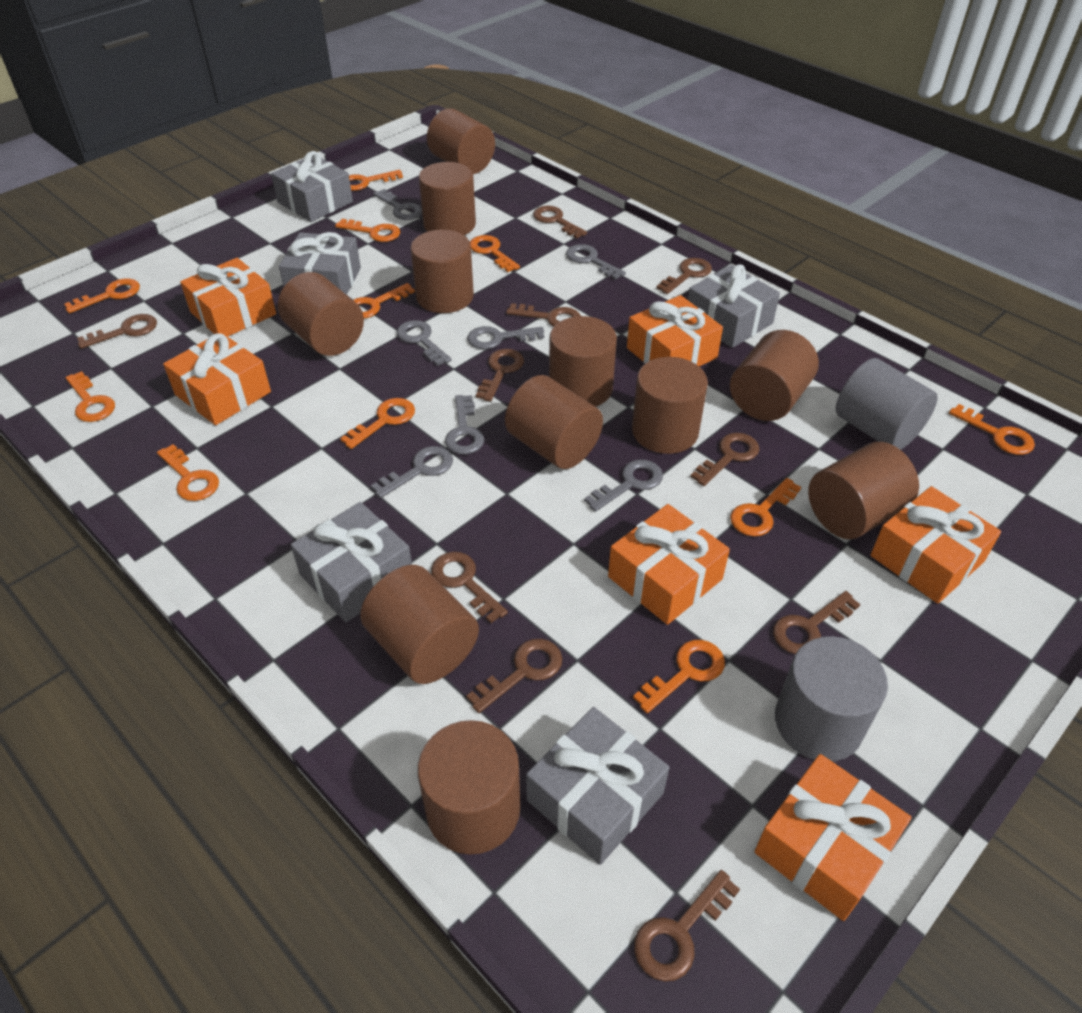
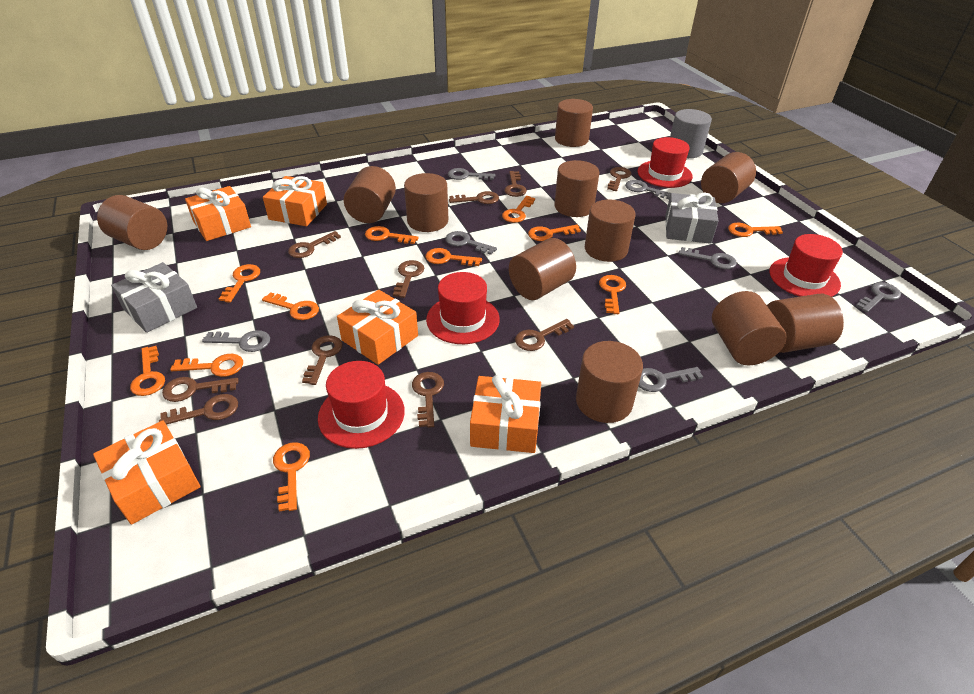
grey cylinder: 2 -> 1
grey gift: 5 -> 2
orange gift: 6 -> 5
red hat: 0 -> 4

